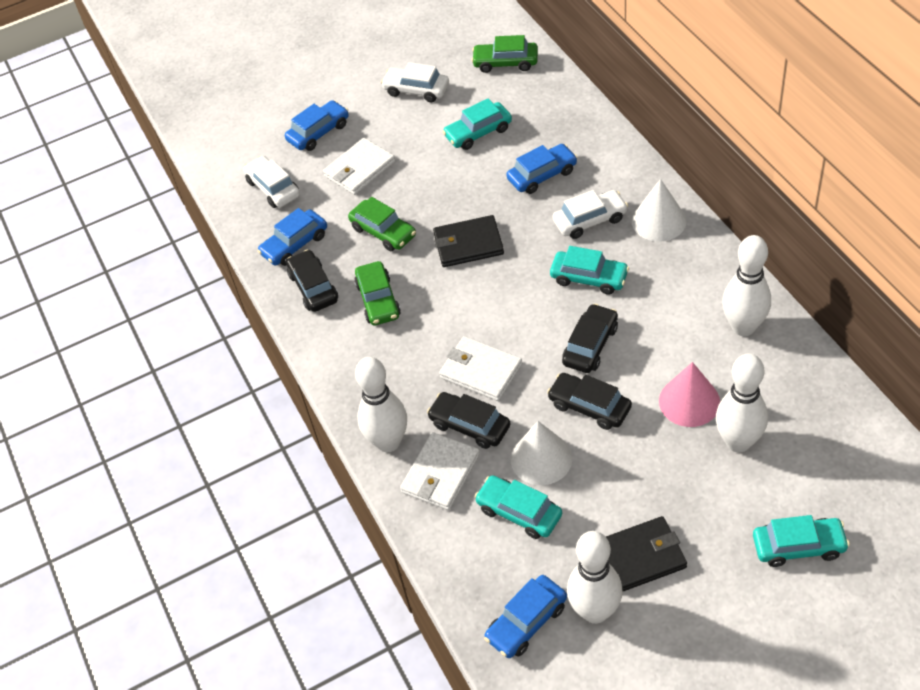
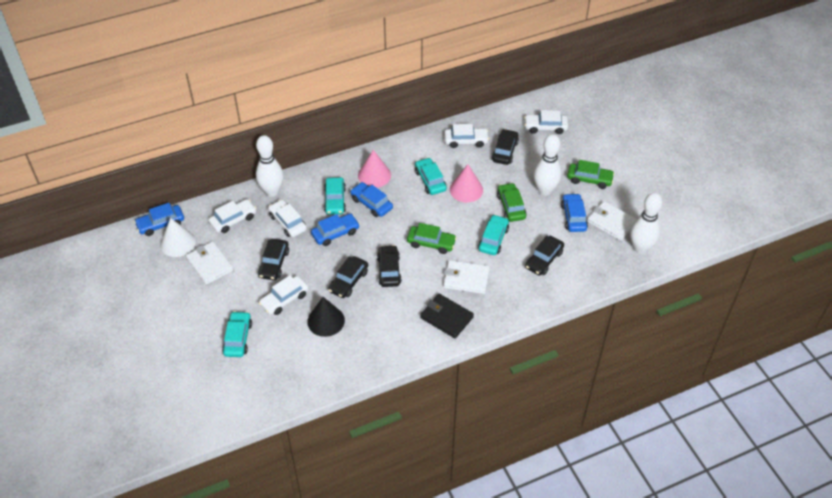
black car: 4 -> 5
black cone: 0 -> 1
black wallet: 2 -> 1
pink cone: 1 -> 2
white bowling pin: 4 -> 3
white car: 3 -> 5
white cone: 2 -> 1

